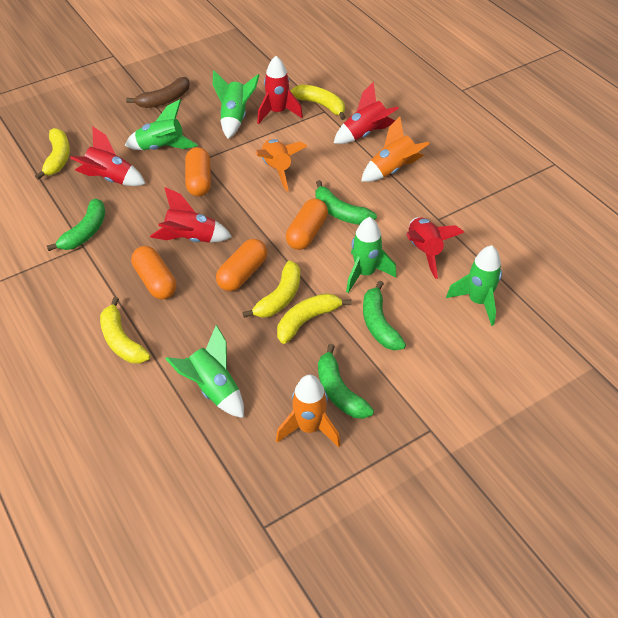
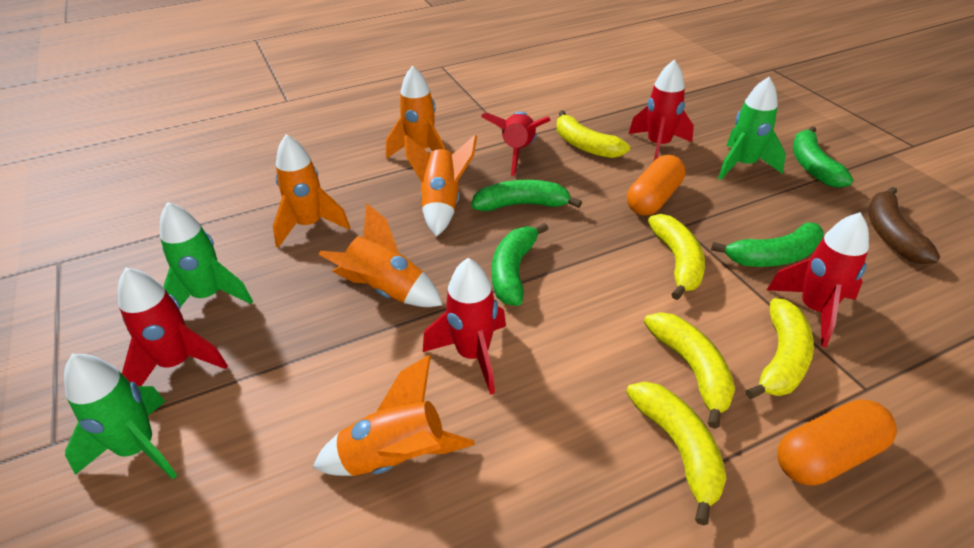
green rocket: 5 -> 3
orange capsule: 4 -> 2
orange rocket: 3 -> 5

